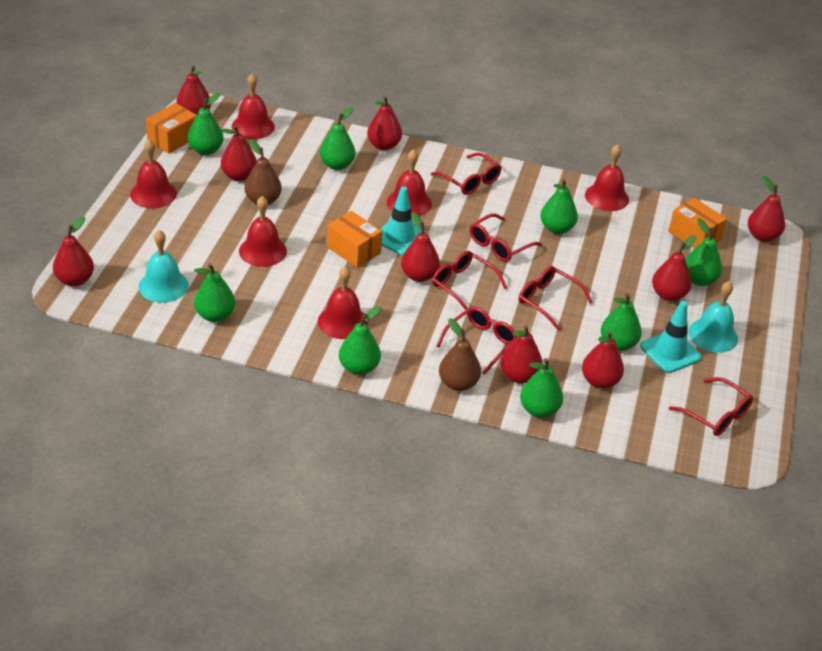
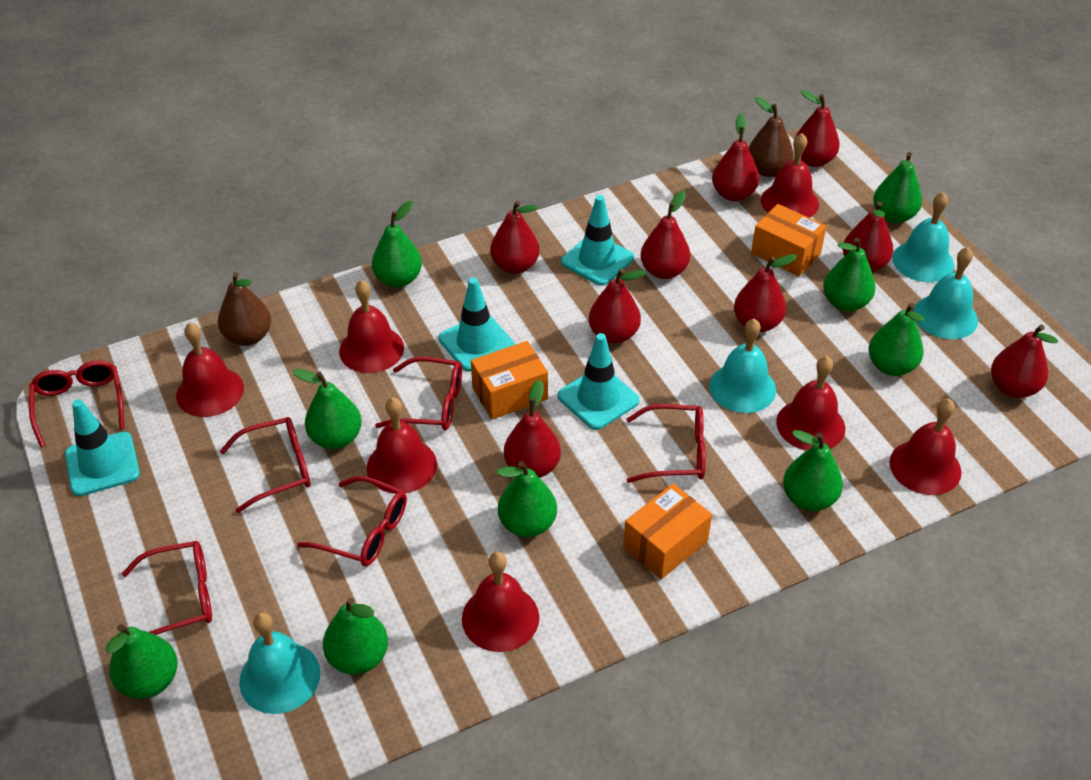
green pear: 8 -> 9
red bell: 6 -> 7
turquoise bell: 2 -> 4
turquoise traffic cone: 2 -> 4

